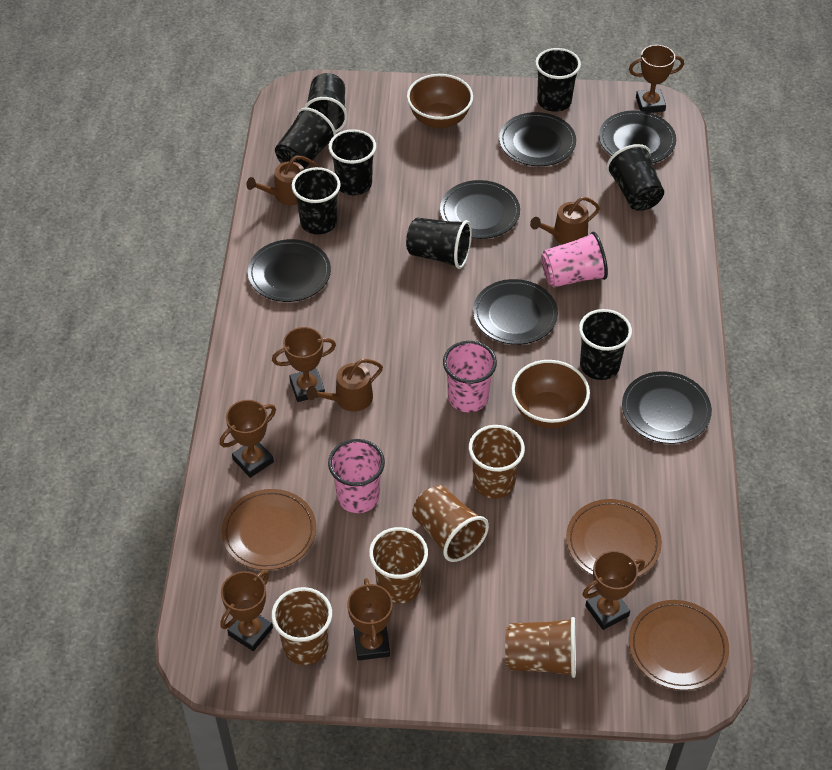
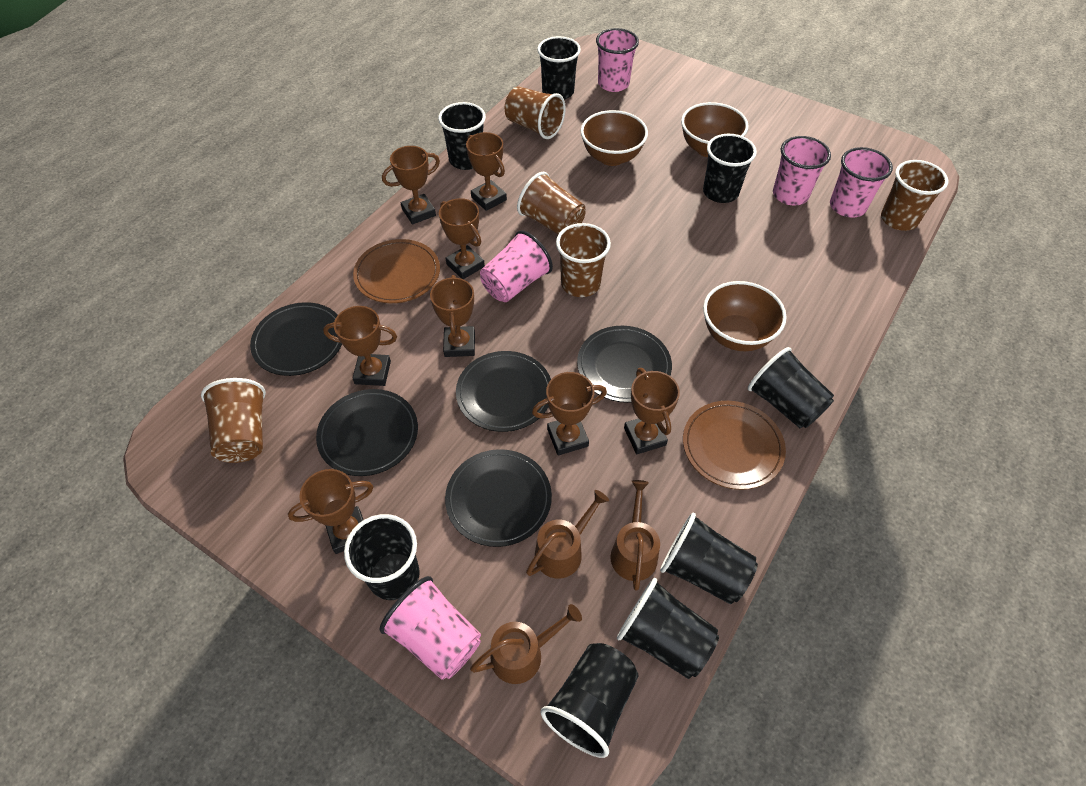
black plate: 6 -> 5
brown bowl: 2 -> 3
brown plate: 3 -> 2
brown trophy: 6 -> 8
pink cup: 3 -> 5

